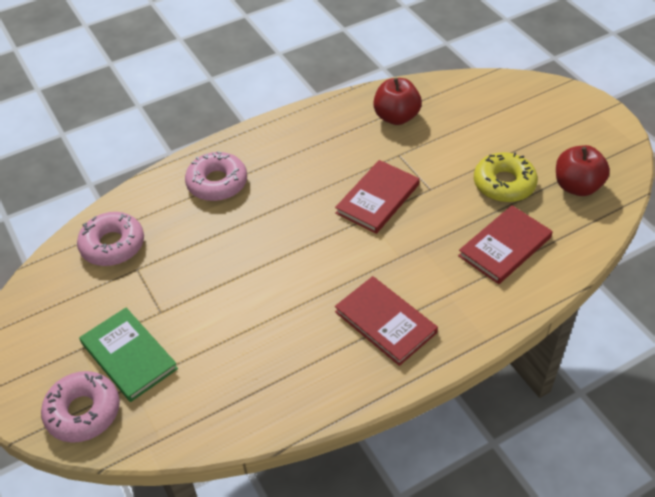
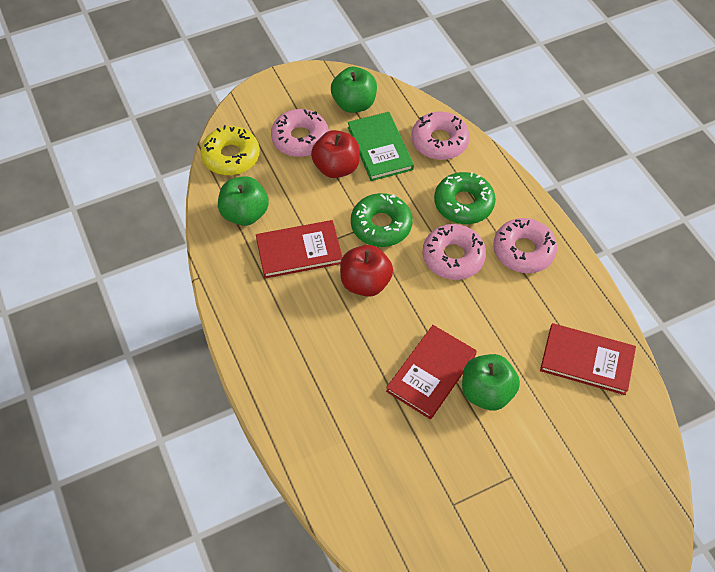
green apple: 0 -> 3
green donut: 0 -> 2
pink donut: 3 -> 4

